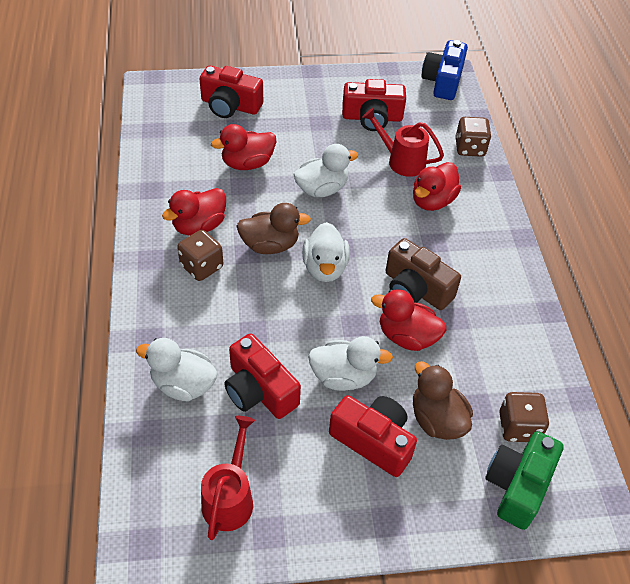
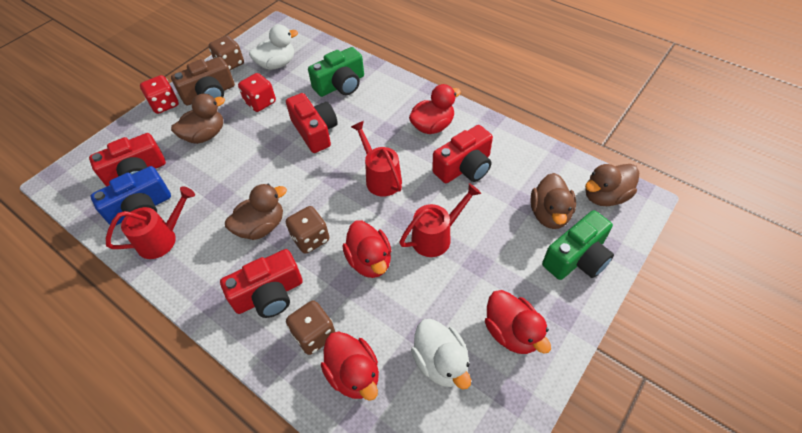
brown duck: 2 -> 4
green camera: 1 -> 2
red dice: 0 -> 2
red watering can: 2 -> 3
white duck: 4 -> 2

